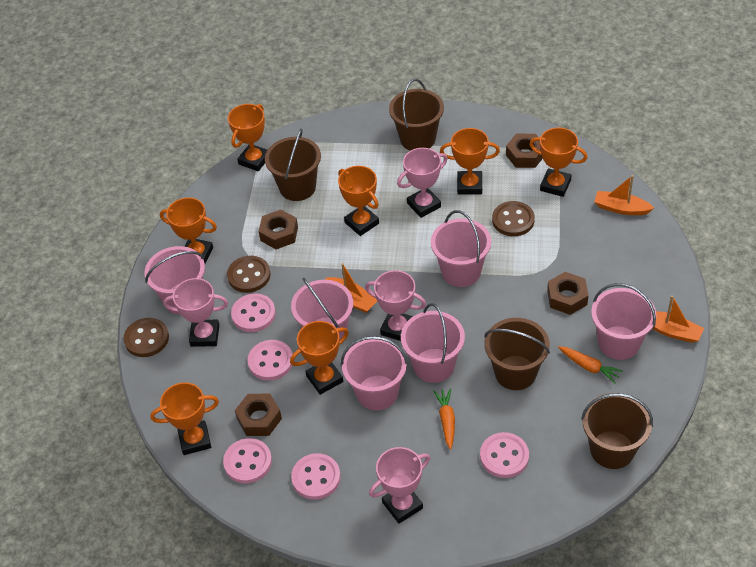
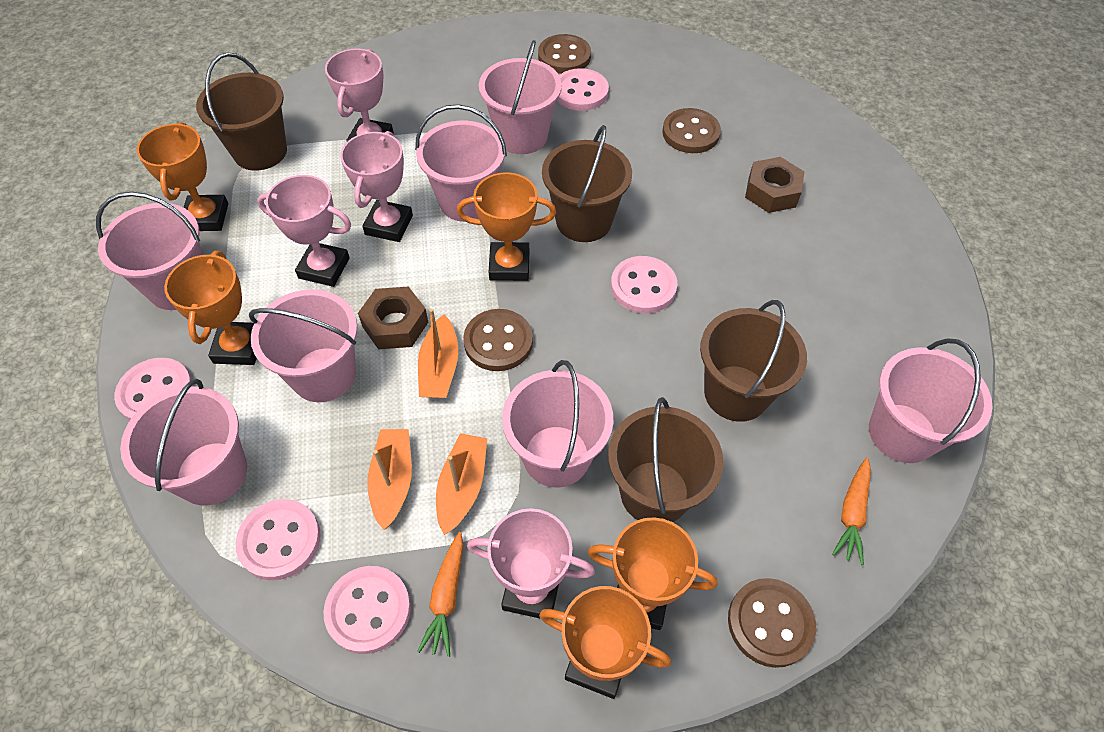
brown button: 3 -> 4
brown nut: 4 -> 2
orange trophy: 7 -> 5
pink bucket: 6 -> 7

